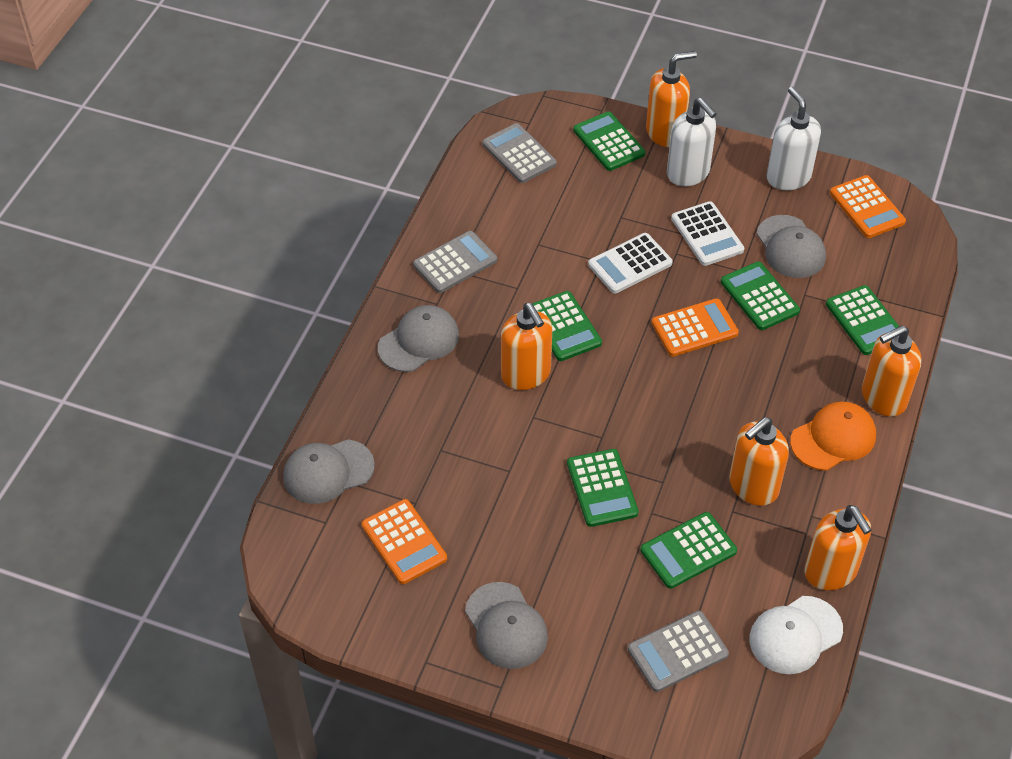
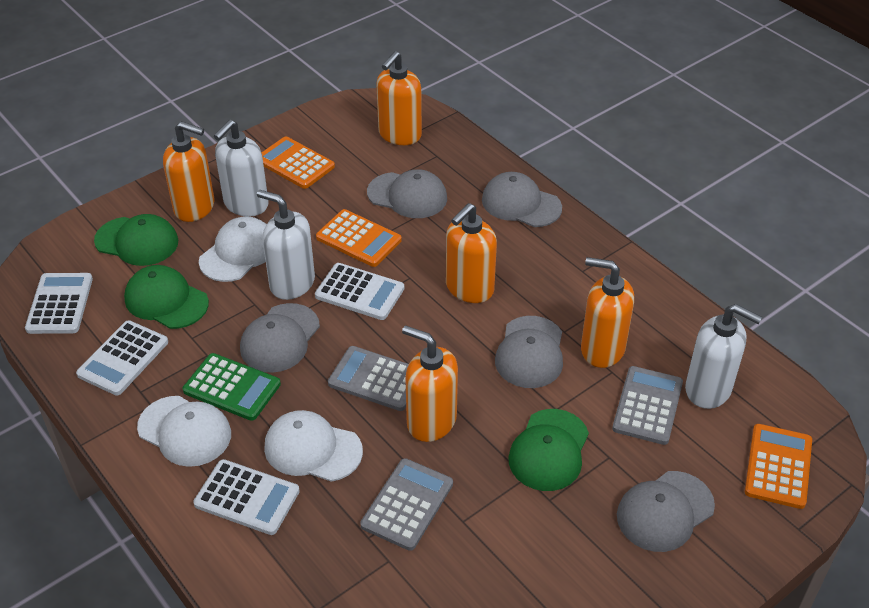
green calculator: 6 -> 1
green cap: 0 -> 3
grey cap: 4 -> 5
orange cap: 1 -> 0
white calculator: 2 -> 4
white cap: 1 -> 3
white soap dispenser: 2 -> 3

